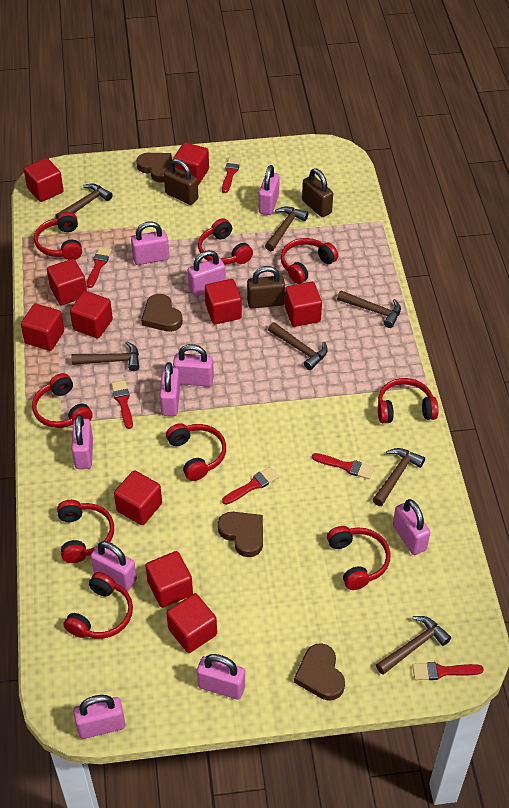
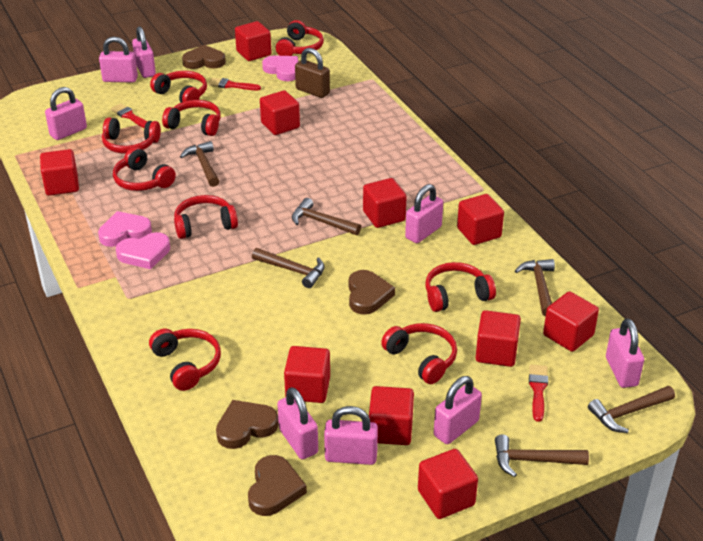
brown hammer: 7 -> 6
brown padlock: 3 -> 1
pink heart: 0 -> 3
pink padlock: 10 -> 8
red brush: 6 -> 3

